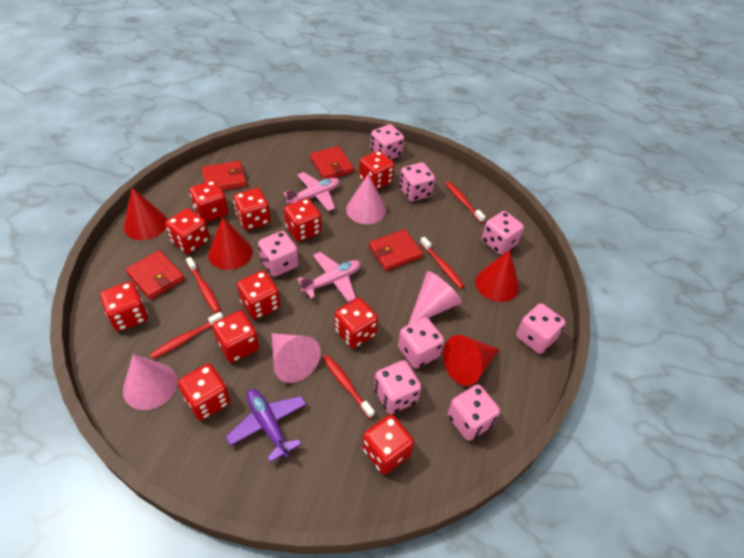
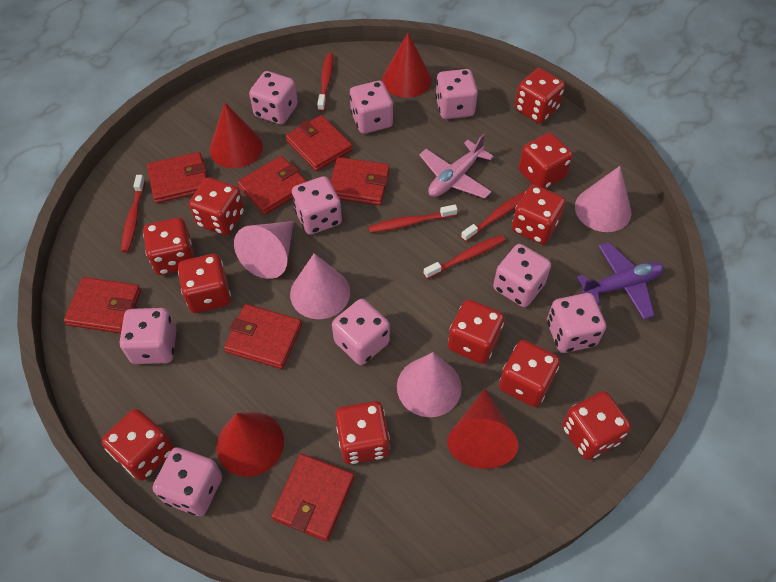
pink dice: 8 -> 9
pink plane: 2 -> 1
red wallet: 4 -> 7

